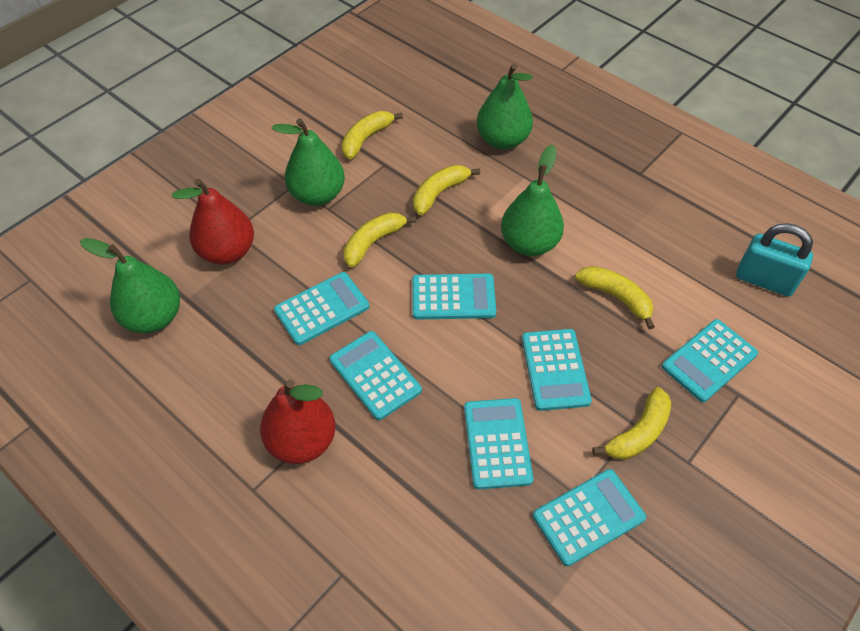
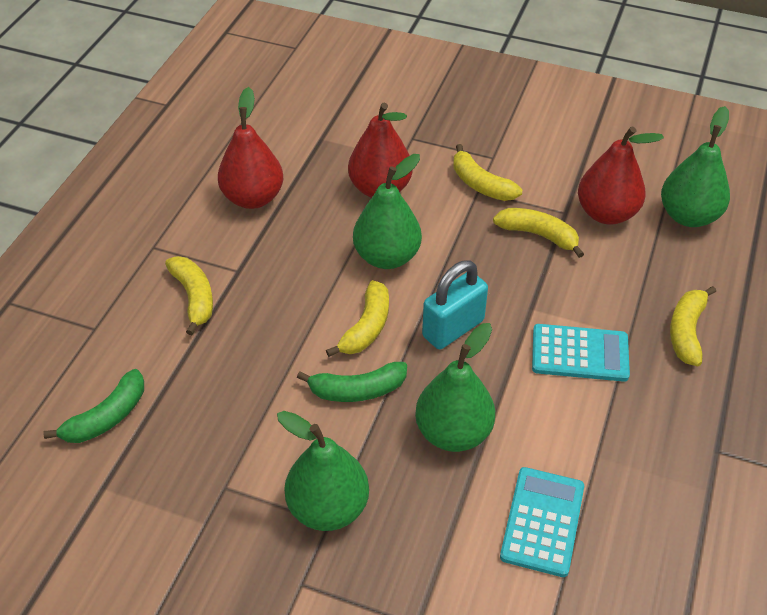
green banana: 0 -> 2
red pear: 2 -> 3
turquoise calculator: 7 -> 2

